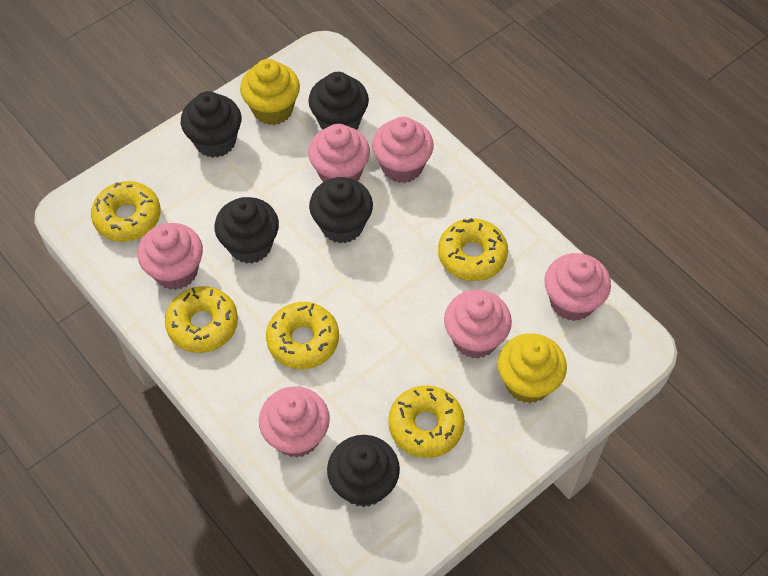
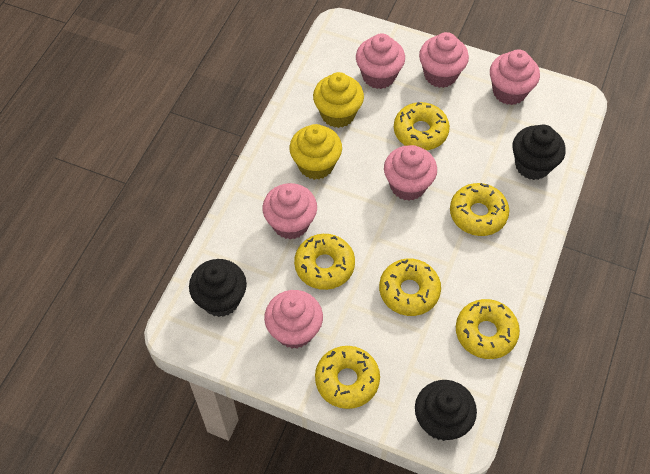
black cupcake: 5 -> 3
yellow donut: 5 -> 6

